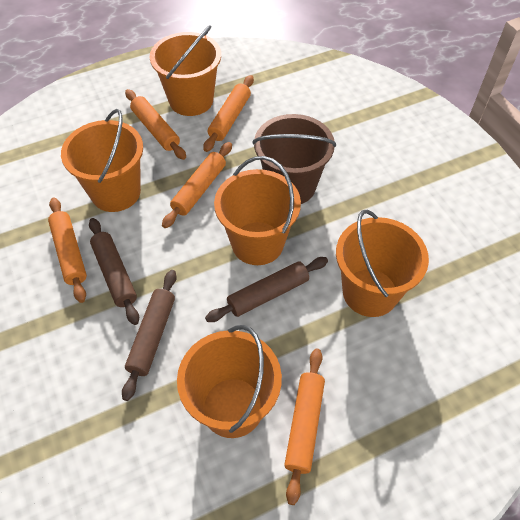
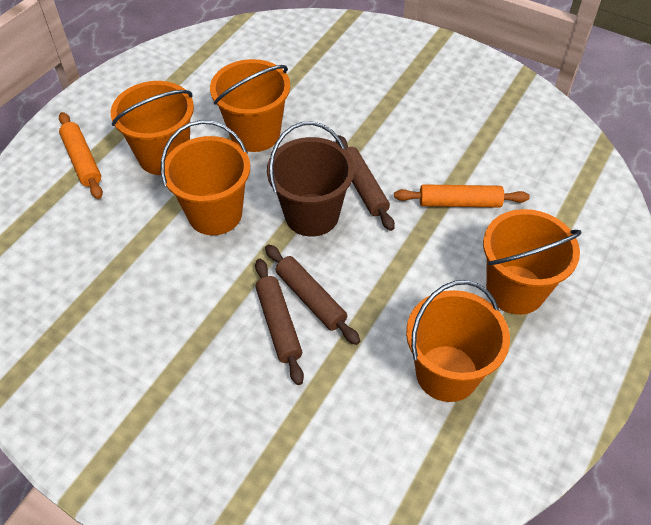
orange rolling pin: 5 -> 2

